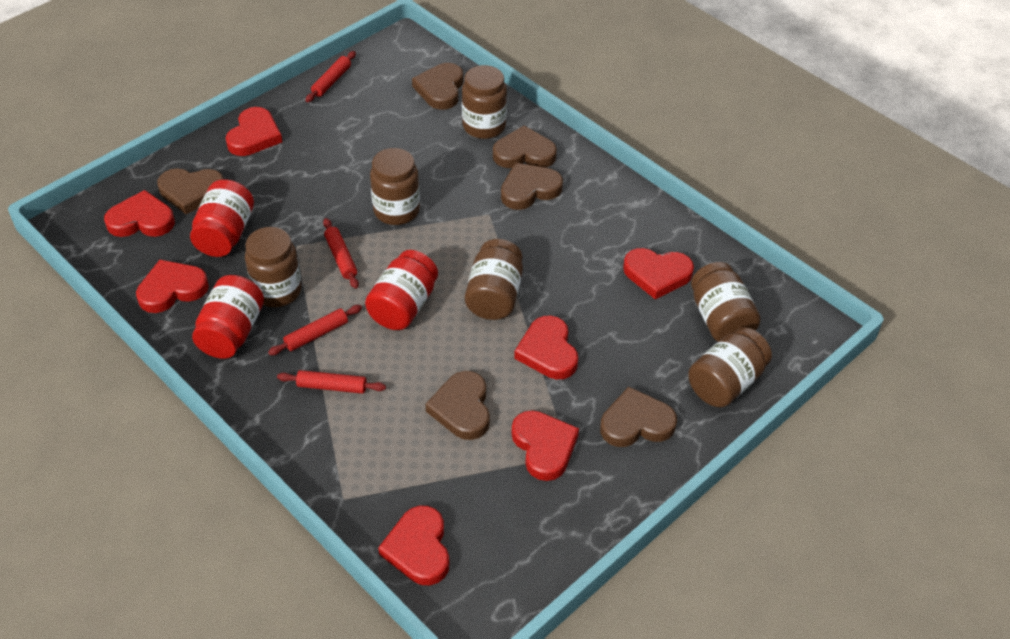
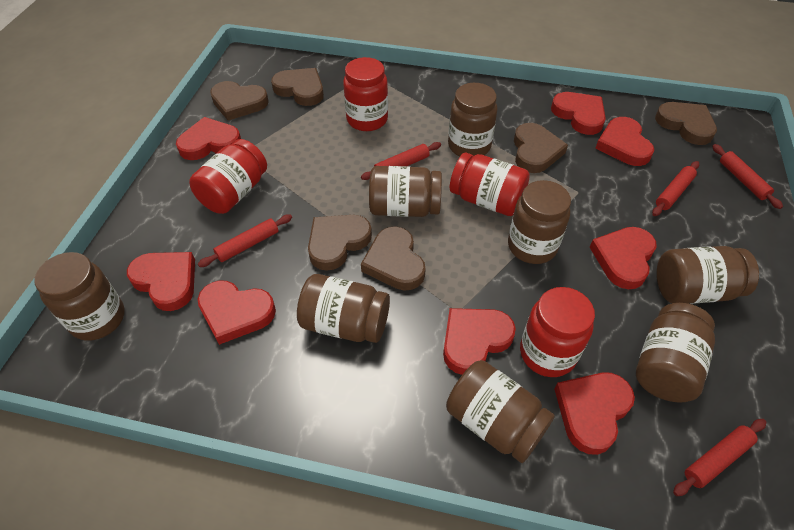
brown jar: 6 -> 8
red heart: 7 -> 8
red jar: 3 -> 4
red rolling pin: 4 -> 5

